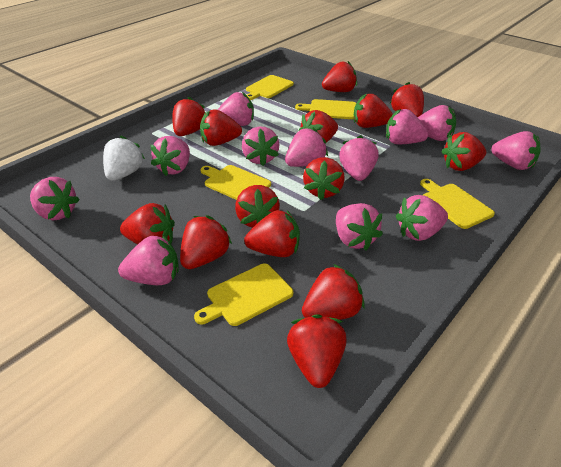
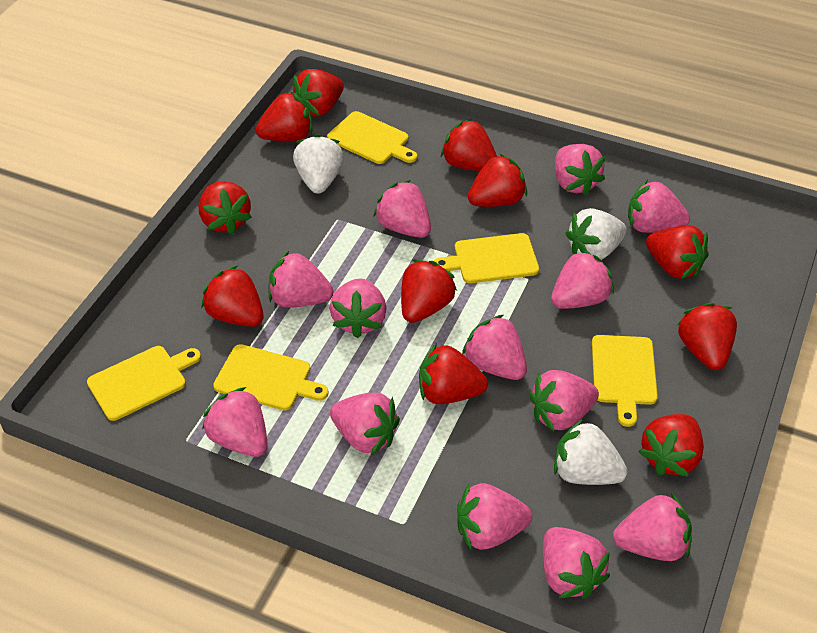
pink strawberry: 12 -> 13
red strawberry: 14 -> 11
white strawberry: 1 -> 3

